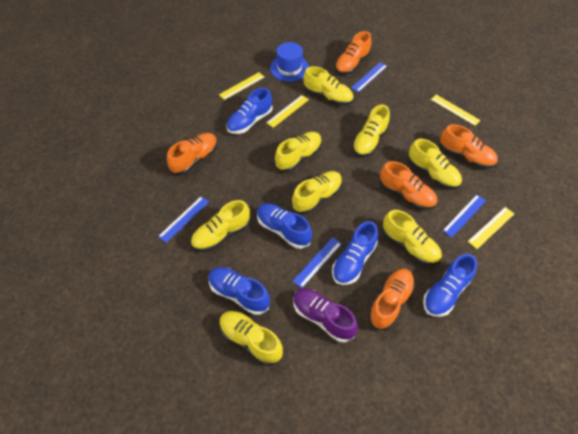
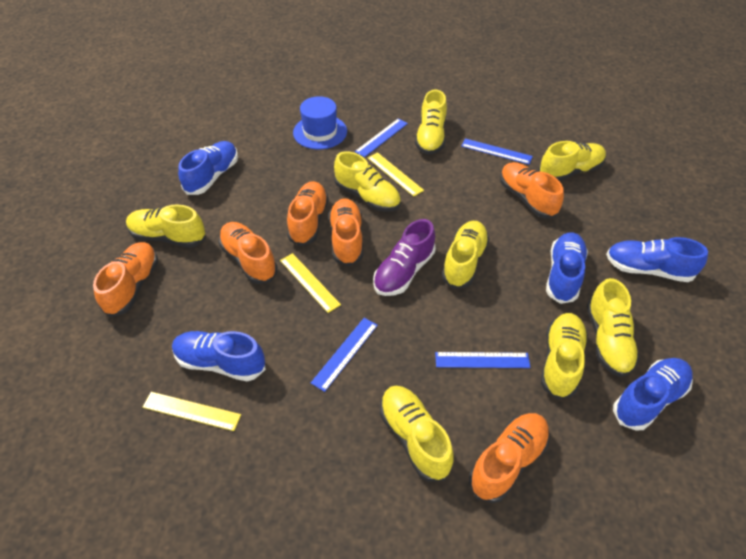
orange shoe: 5 -> 6
yellow ruler: 4 -> 3

